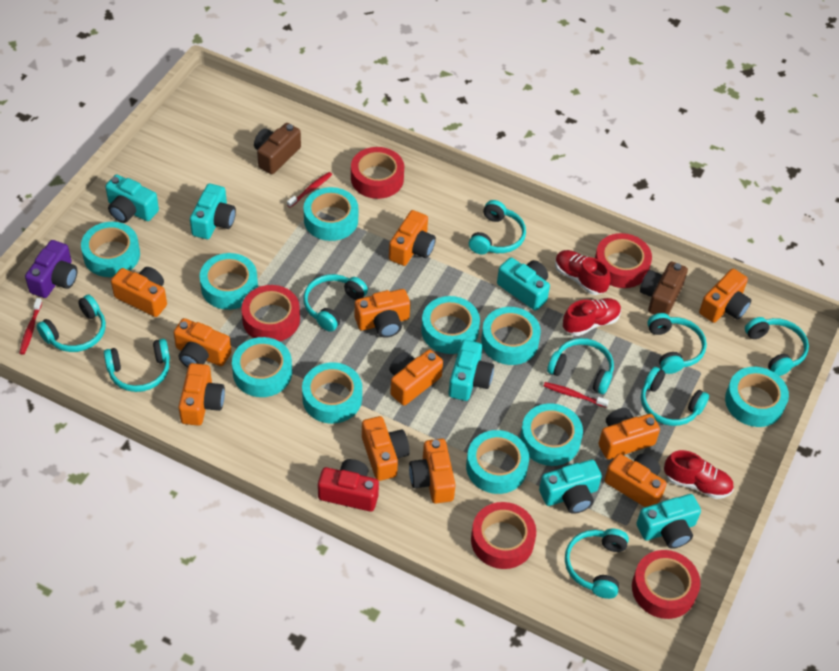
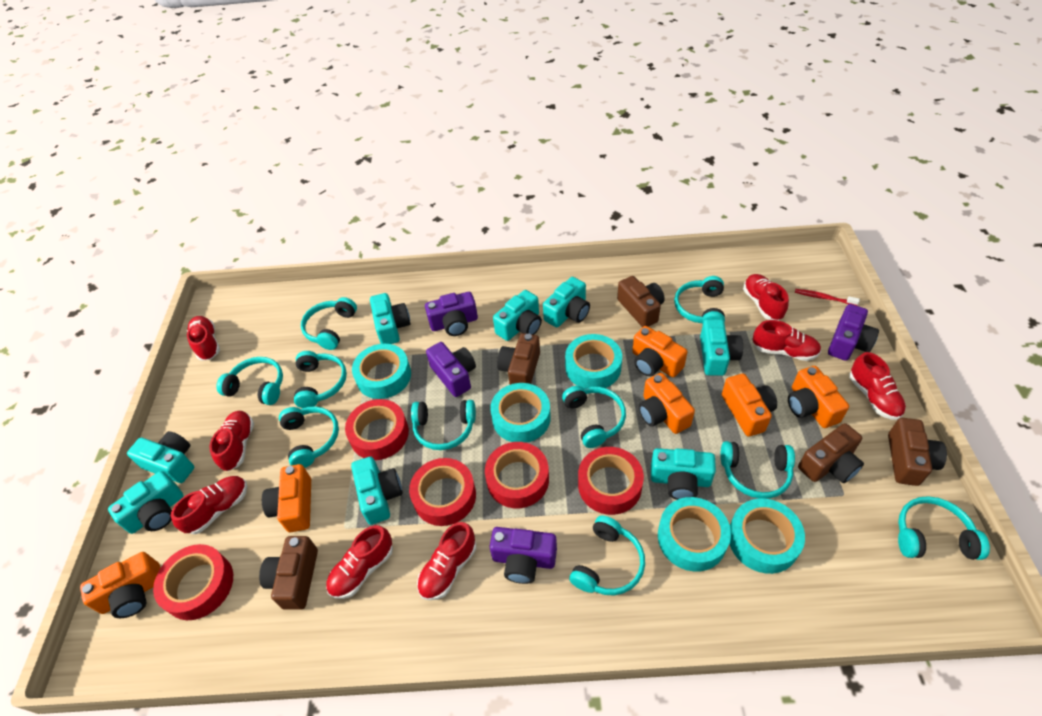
brown camera: 2 -> 5
orange camera: 11 -> 6
purple camera: 1 -> 4
red camera: 1 -> 0
red shoe: 3 -> 8
red toothbrush: 3 -> 1
turquoise camera: 6 -> 8
turquoise headphones: 9 -> 10
turquoise tape: 10 -> 5

